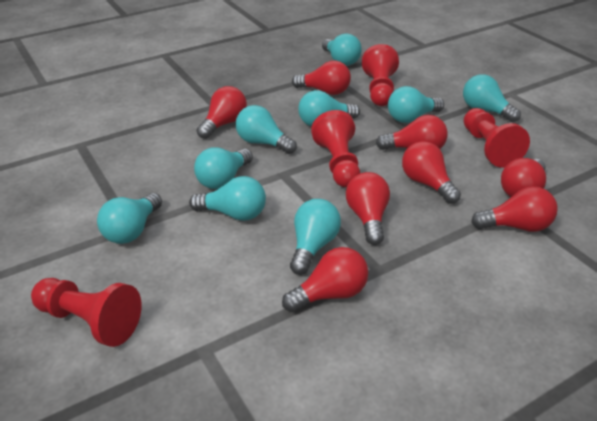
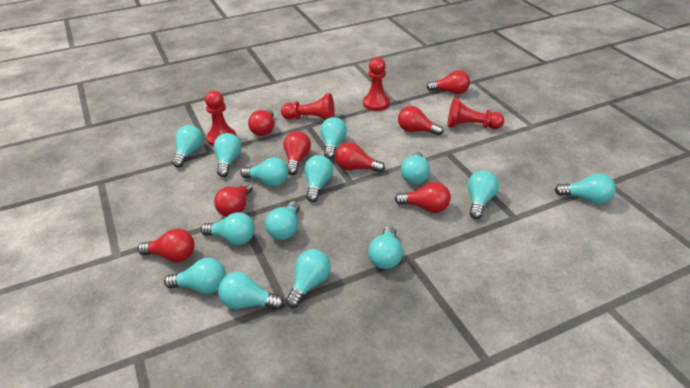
turquoise light bulb: 9 -> 14

